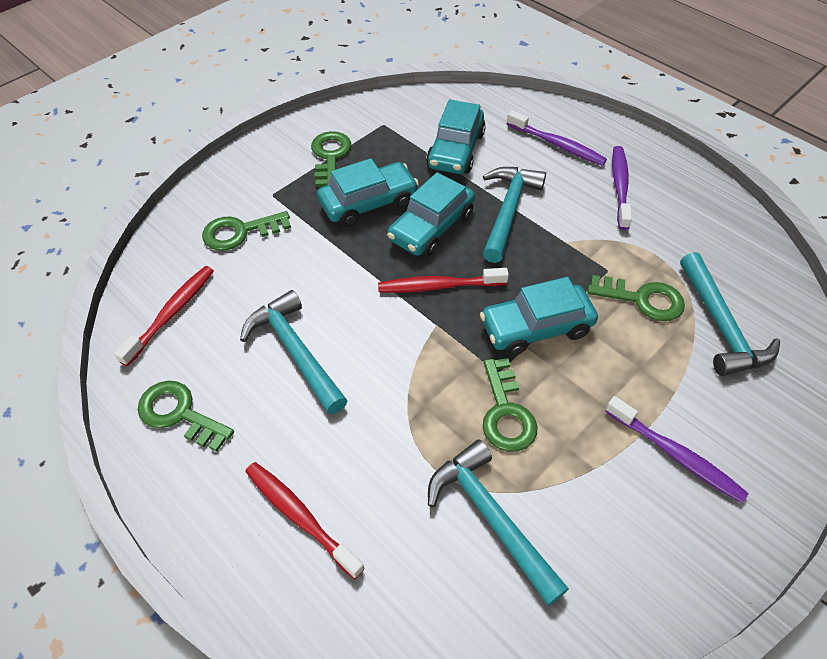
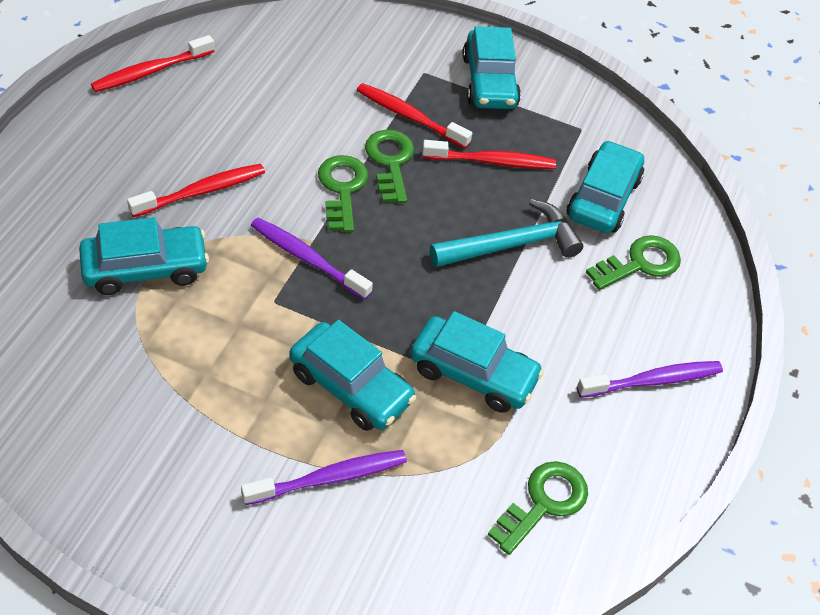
green key: 5 -> 4
red toothbrush: 3 -> 4
turquoise car: 4 -> 5
turquoise hammer: 4 -> 1

